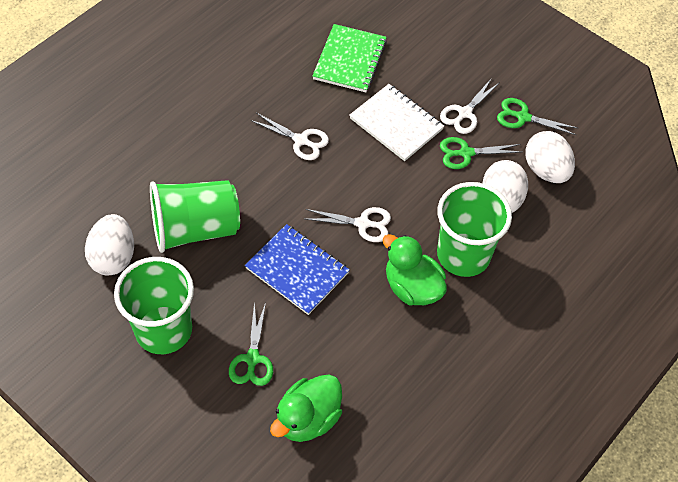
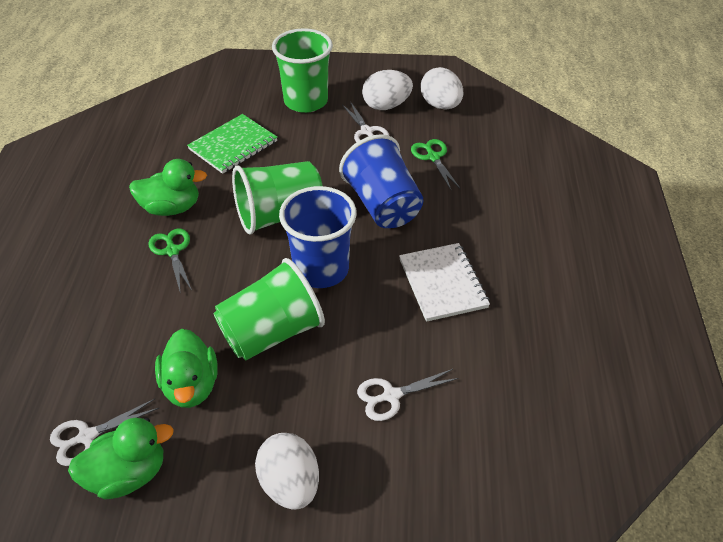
blue cup: 0 -> 2
blue notebook: 1 -> 0
green duck: 2 -> 3
green scissors: 3 -> 2

